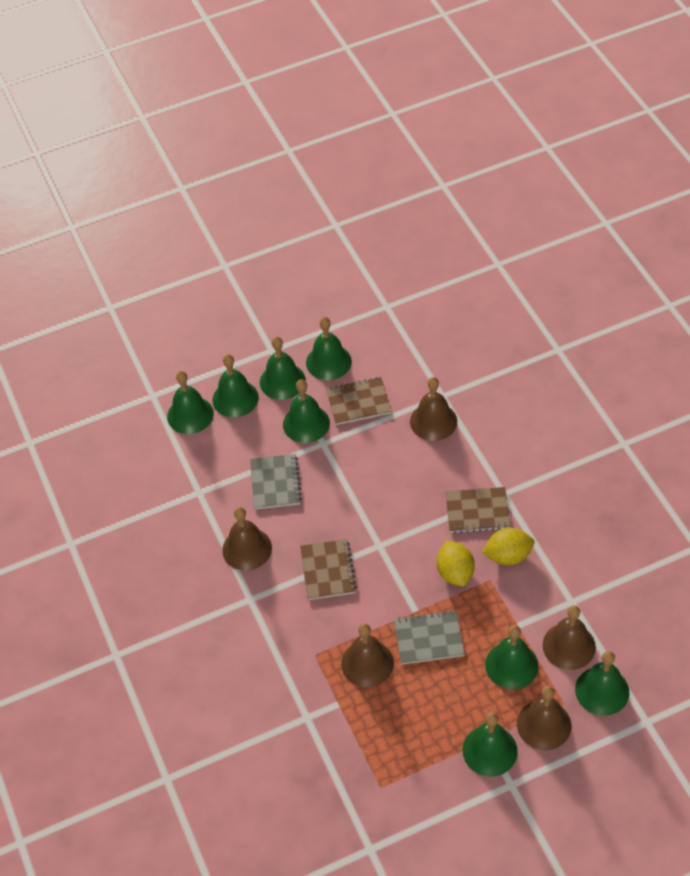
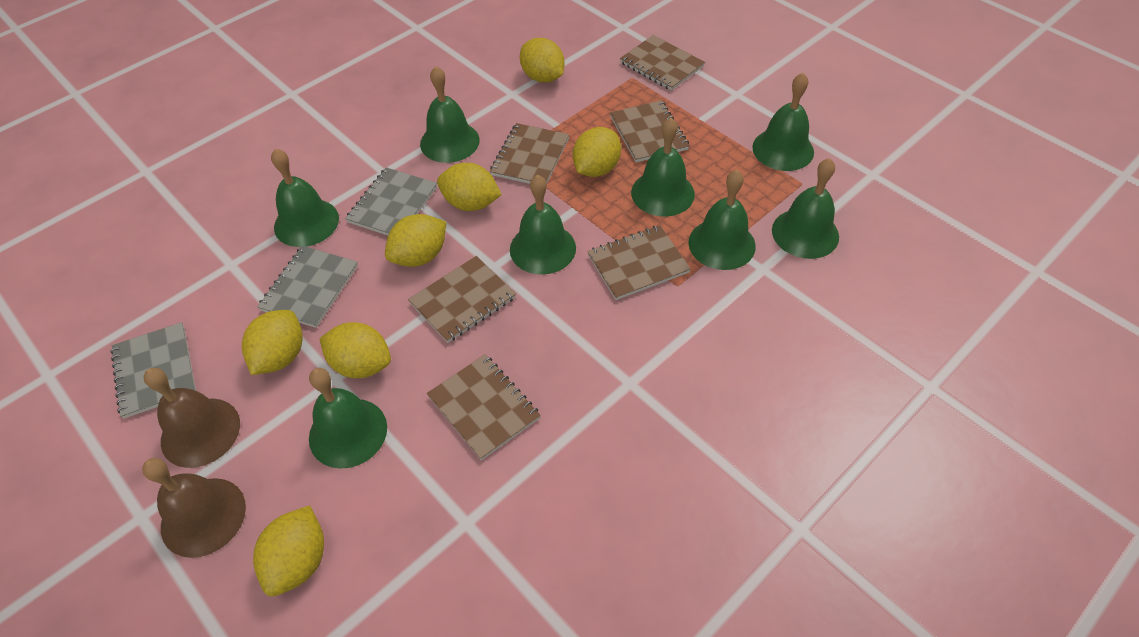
brown bell: 5 -> 2
brown notebook: 3 -> 6
grey notebook: 2 -> 3
yellow lemon: 2 -> 7

